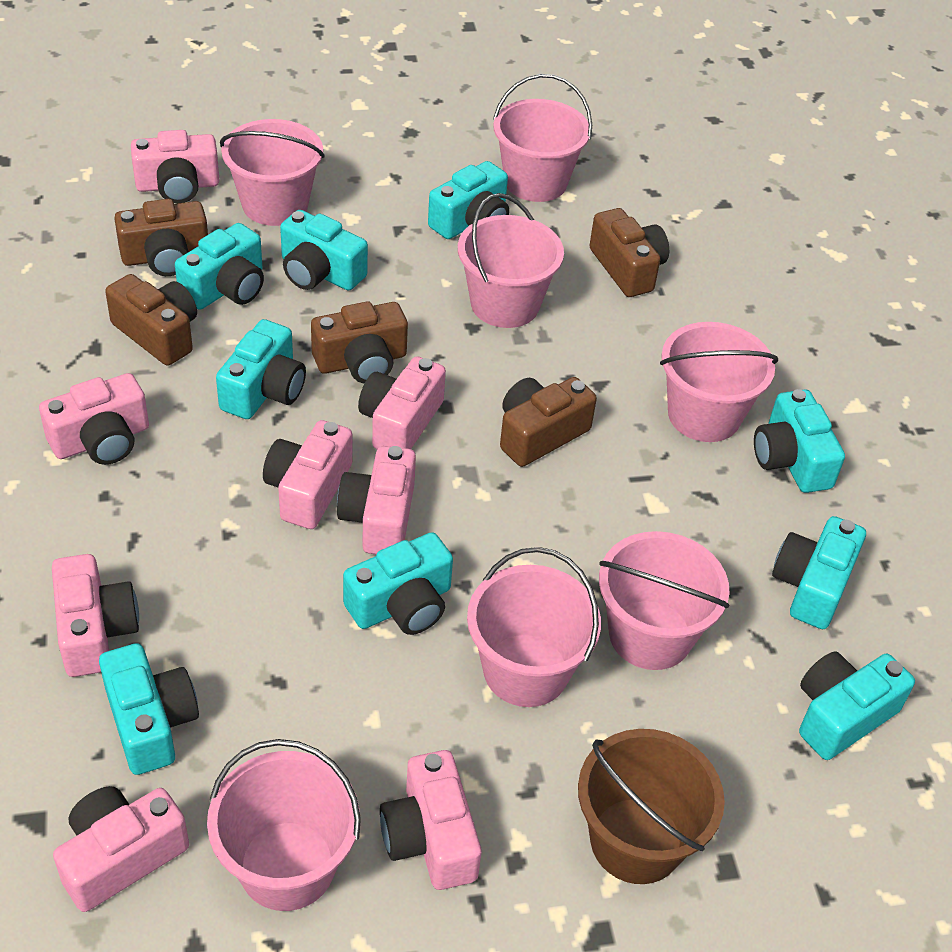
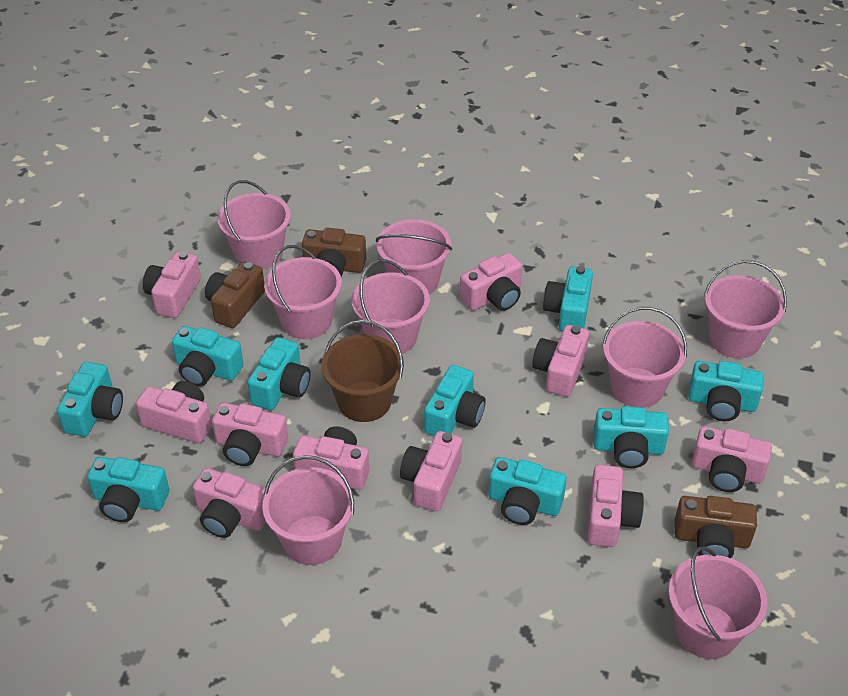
brown camera: 5 -> 3
pink bucket: 7 -> 8
pink camera: 8 -> 10

